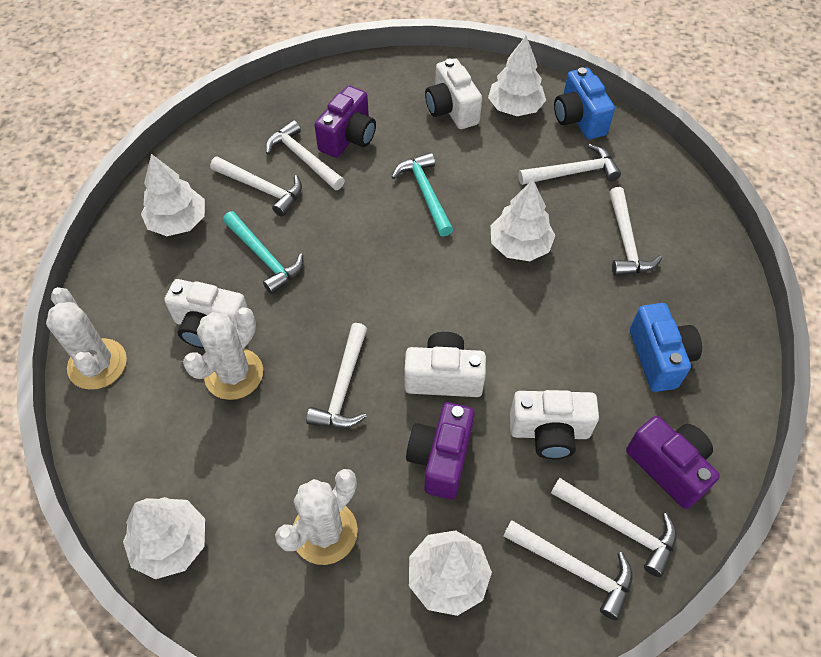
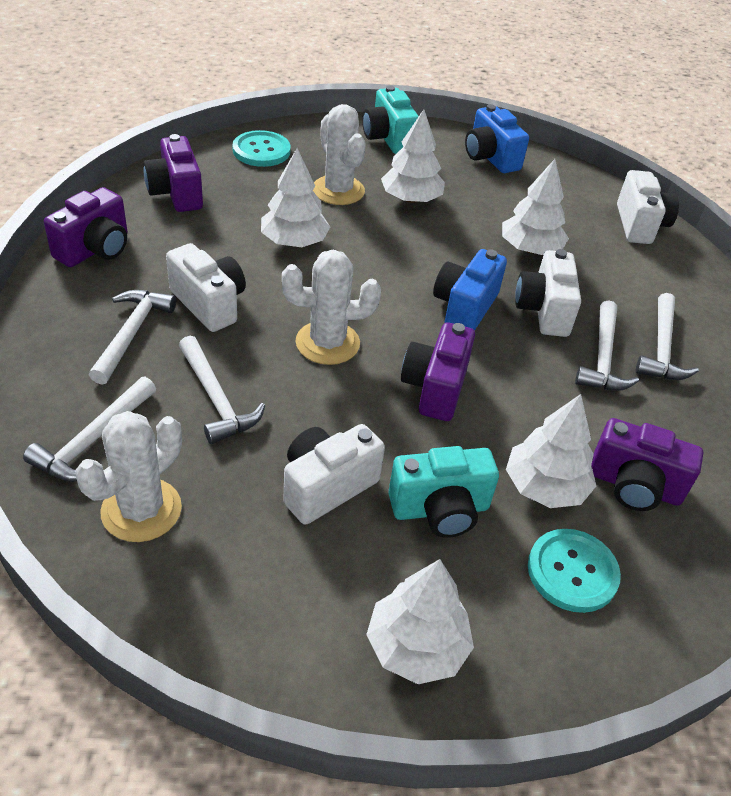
purple camera: 3 -> 4
turquoise button: 0 -> 2
turquoise camera: 0 -> 2
turquoise hammer: 2 -> 0
white hammer: 7 -> 5

